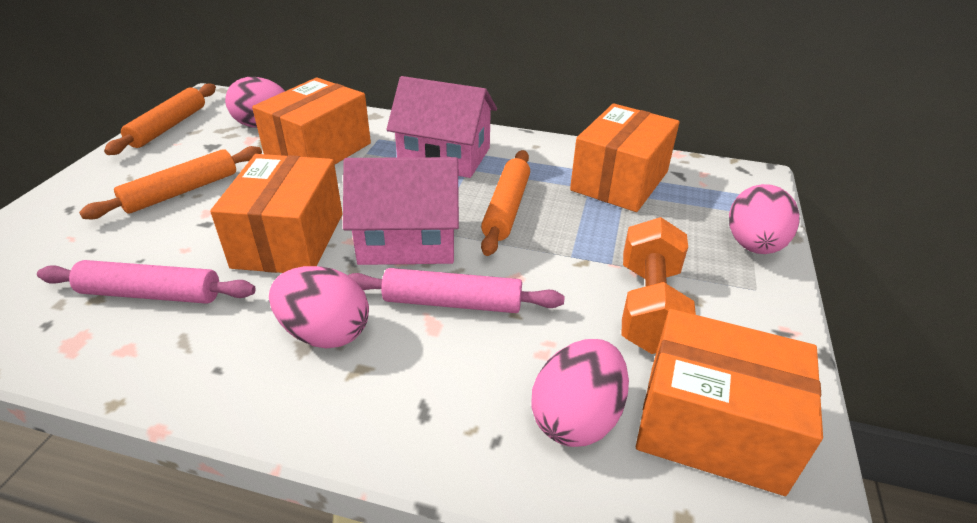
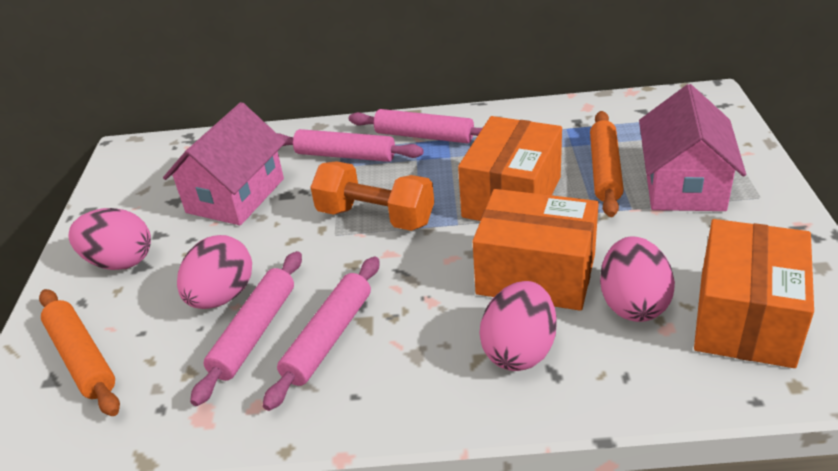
orange box: 4 -> 3
orange rolling pin: 3 -> 2
pink rolling pin: 2 -> 4

